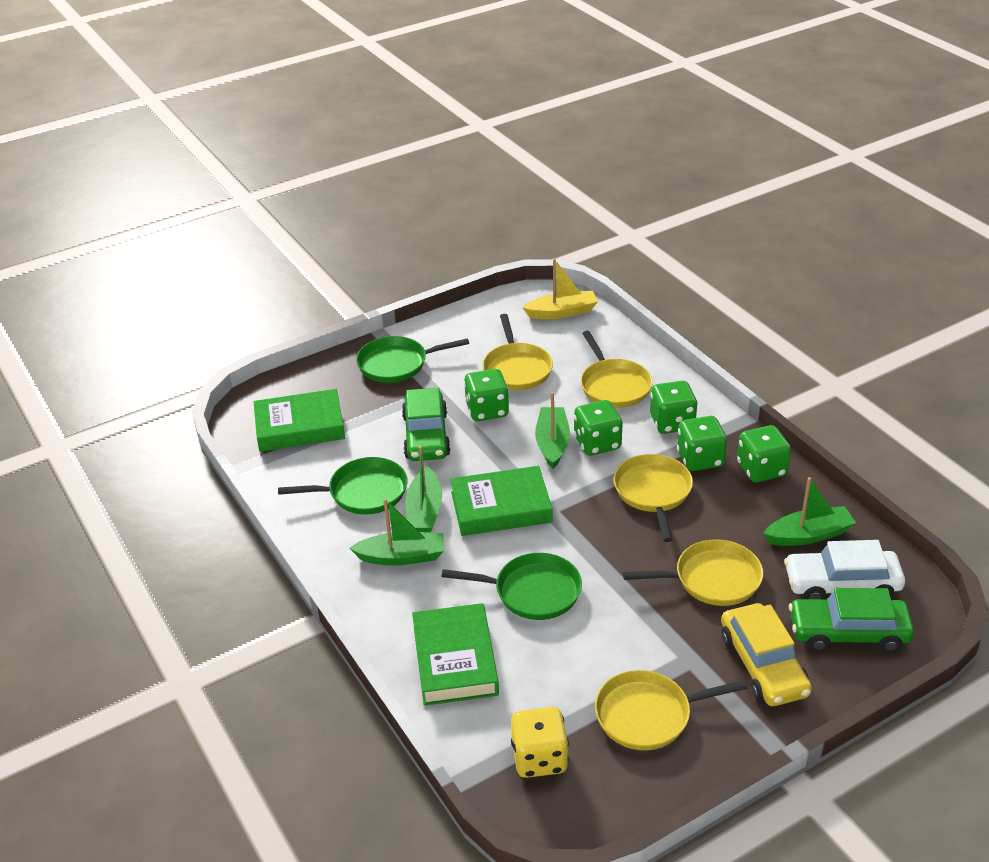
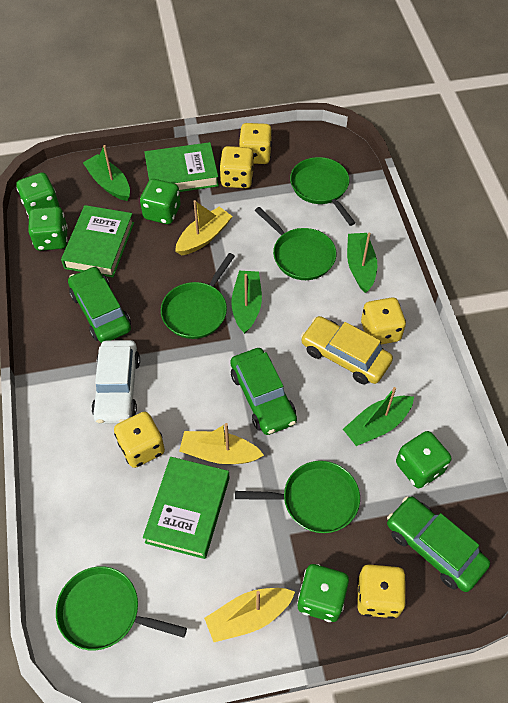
green car: 2 -> 3
green pan: 3 -> 5
yellow boat: 1 -> 3
yellow dice: 1 -> 5
yellow pan: 5 -> 0

